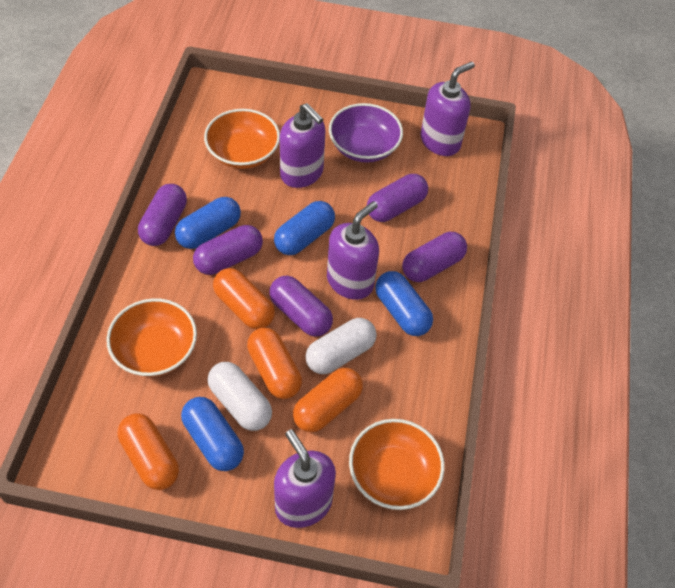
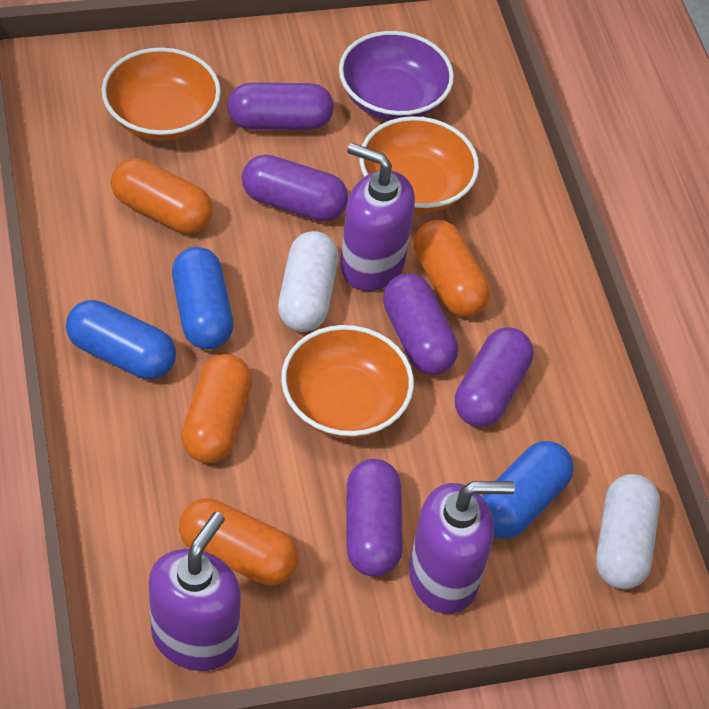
blue capsule: 4 -> 3
purple soap dispenser: 4 -> 3

